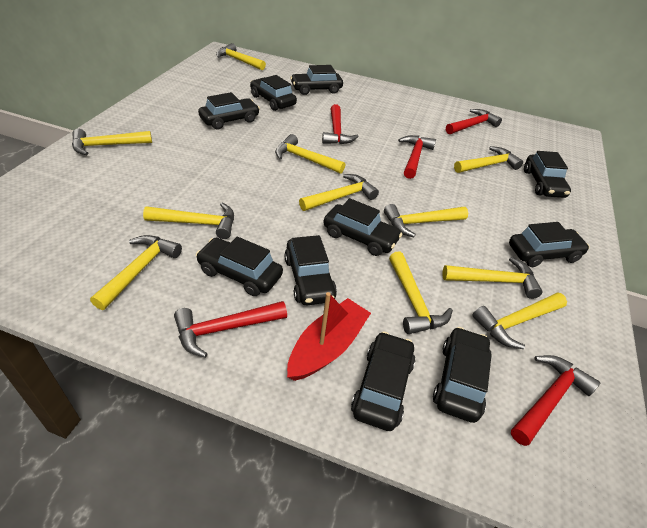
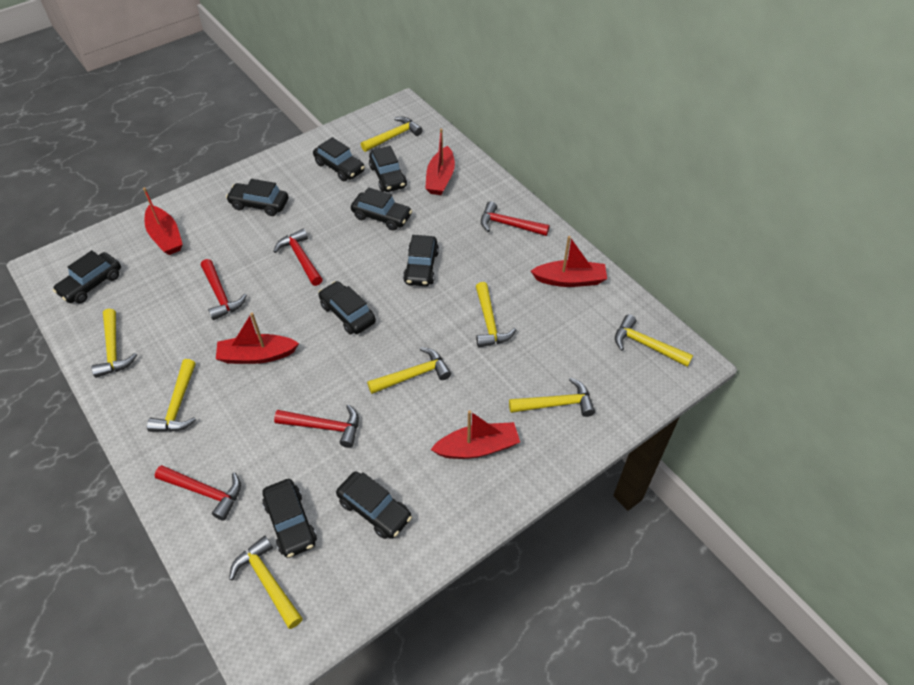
black car: 10 -> 9
red boat: 1 -> 5
yellow hammer: 11 -> 8

